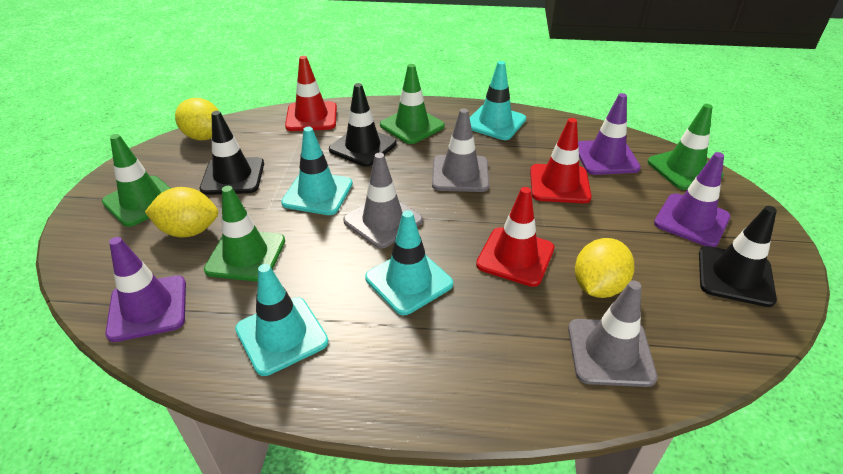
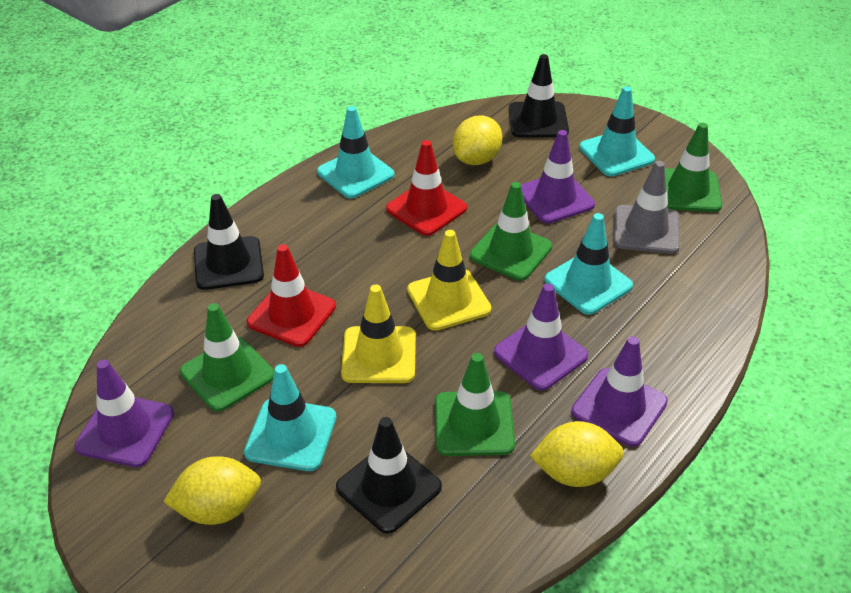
grey traffic cone: 3 -> 1
purple traffic cone: 3 -> 4
red traffic cone: 3 -> 2
yellow traffic cone: 0 -> 2

